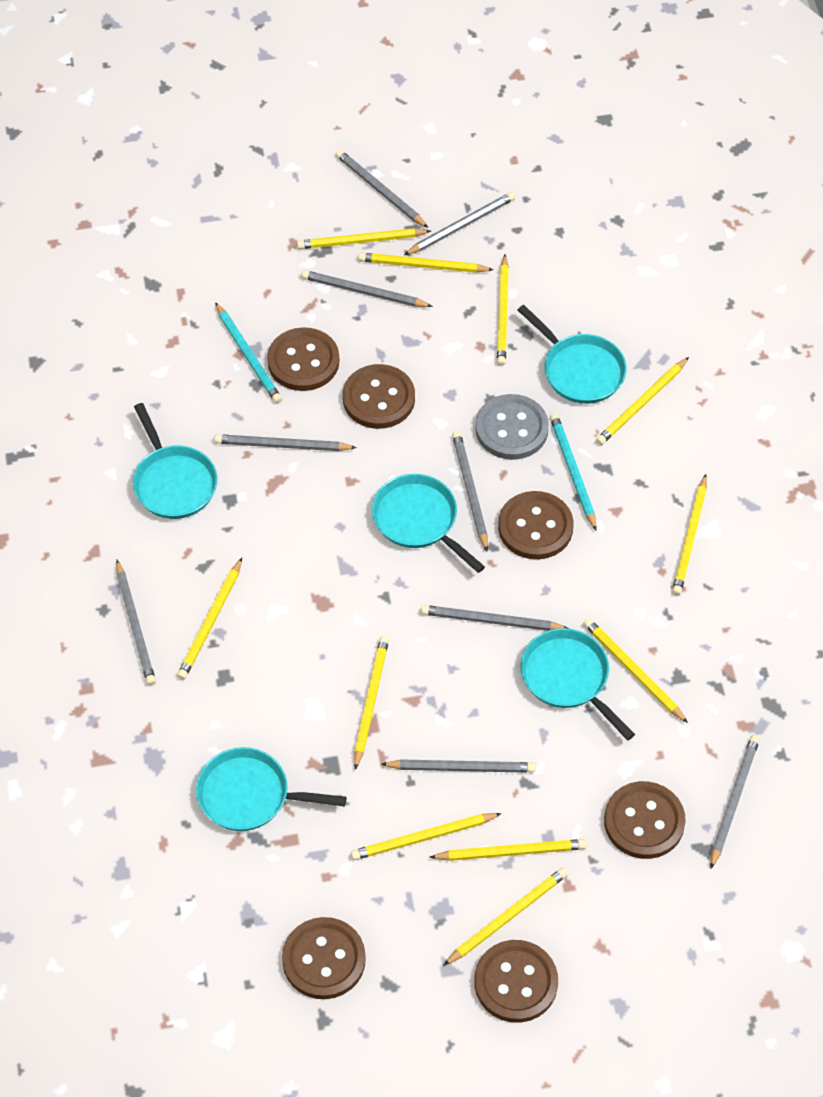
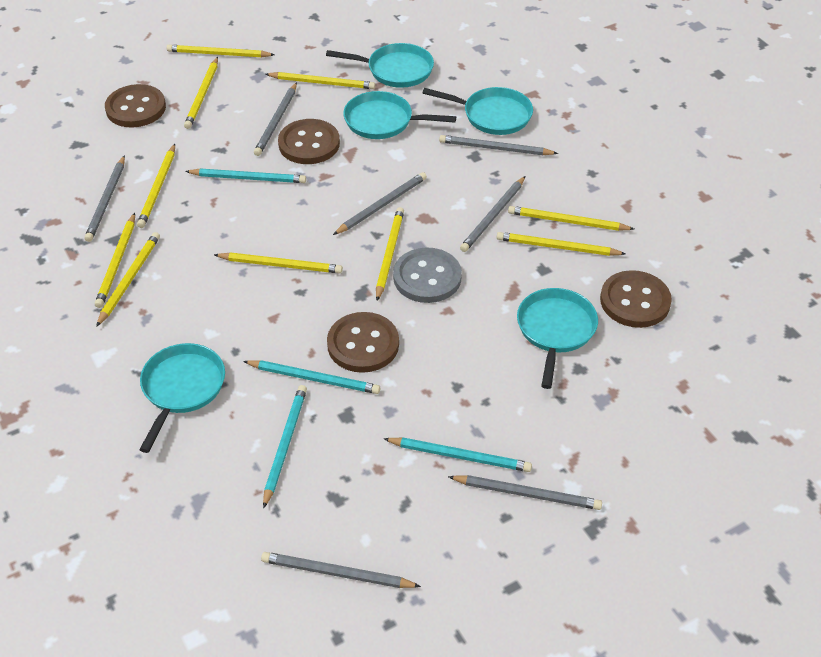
brown button: 6 -> 4
grey pencil: 9 -> 7
turquoise pencil: 2 -> 4
yellow pencil: 11 -> 10

